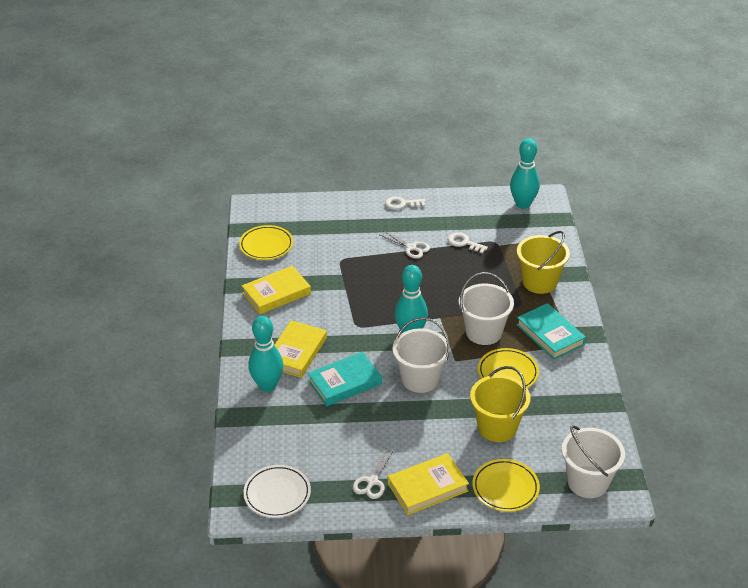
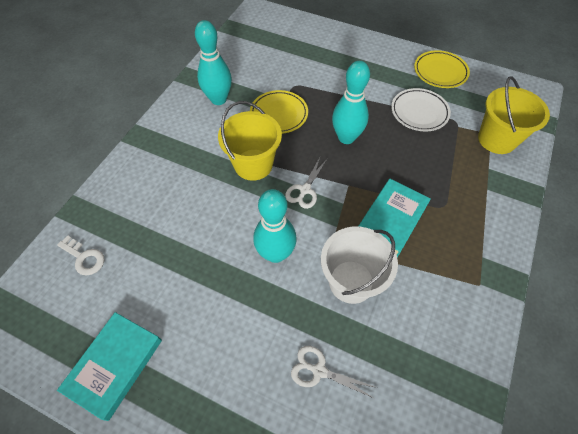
white bucket: 3 -> 1
white key: 2 -> 1
yellow book: 3 -> 0
yellow plate: 3 -> 2

